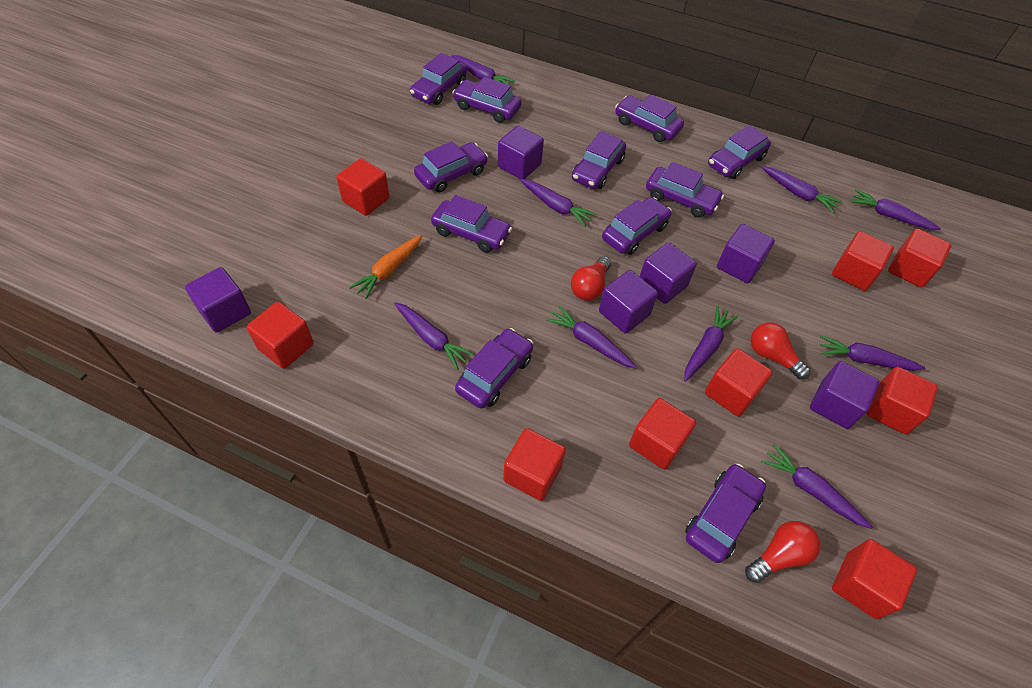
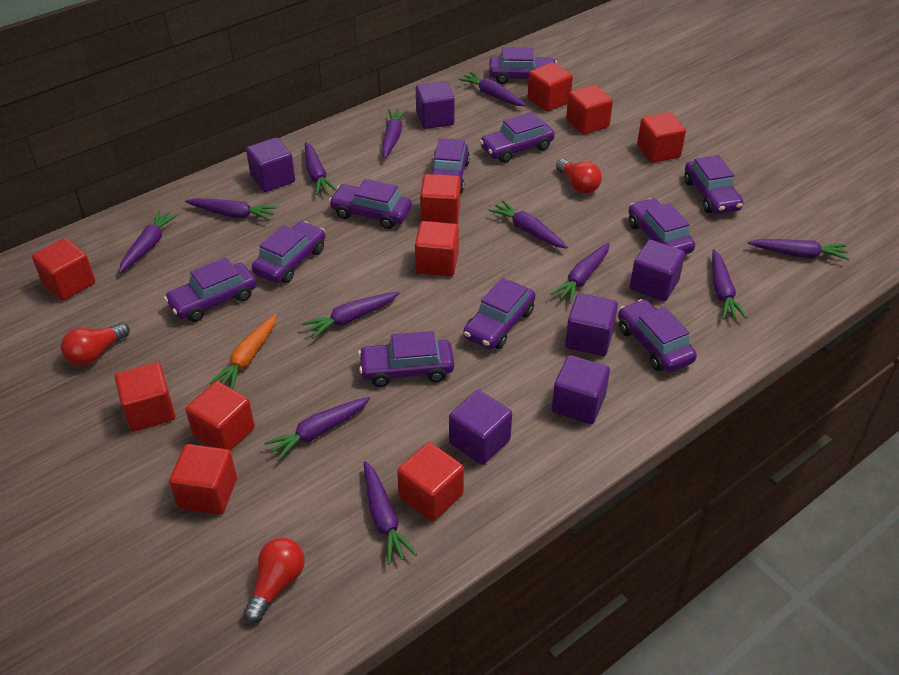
purple carrot: 9 -> 12
red cube: 9 -> 10

